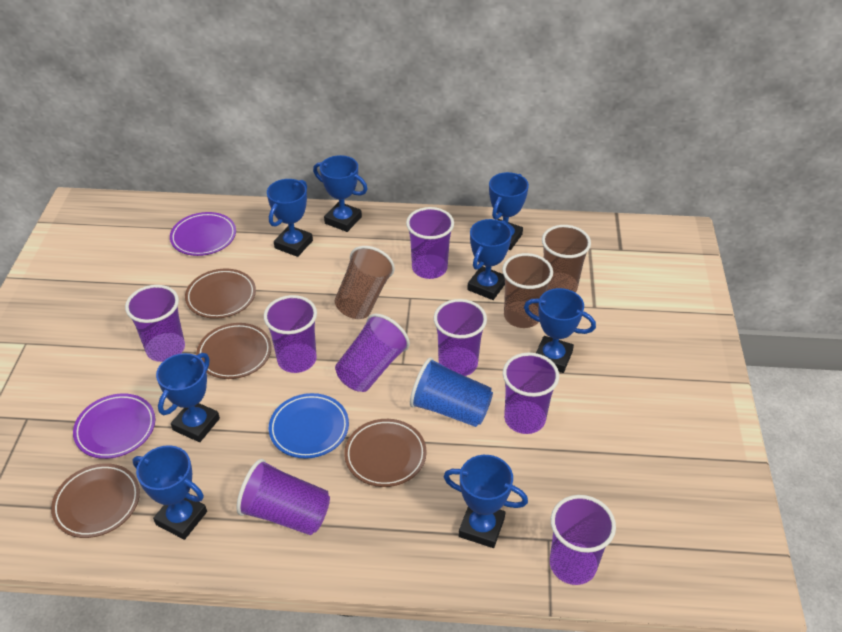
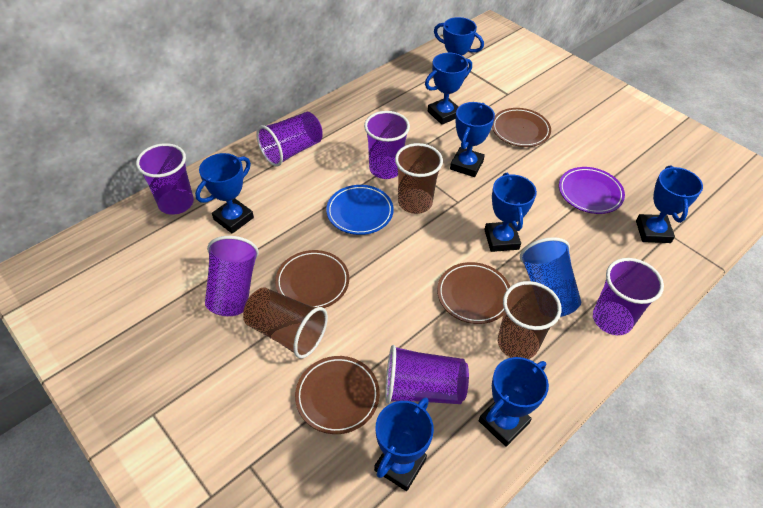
purple cup: 8 -> 6
purple plate: 2 -> 1

